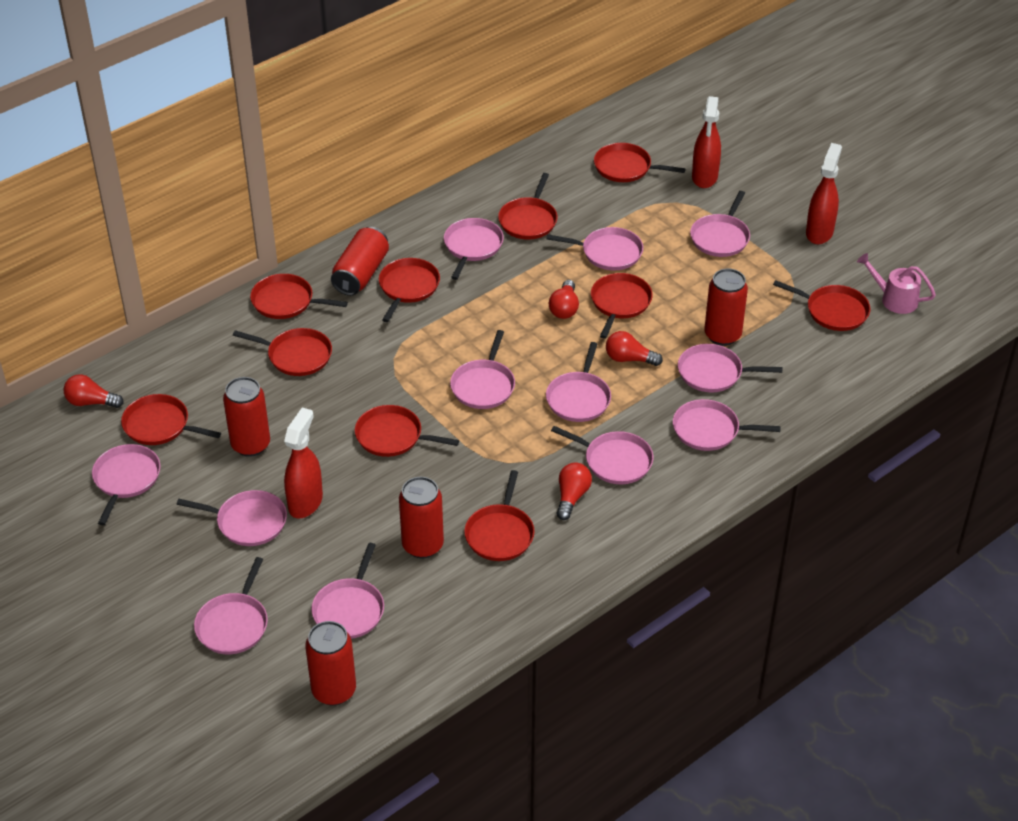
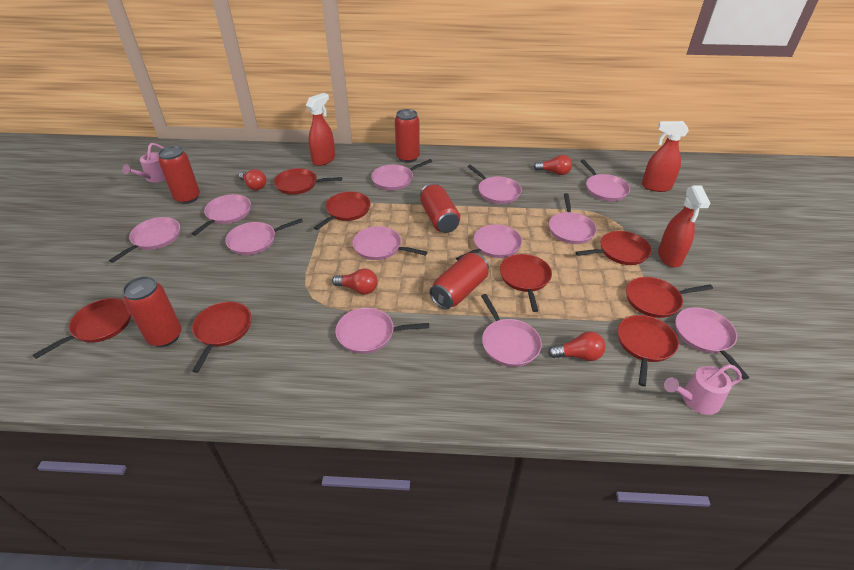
pink watering can: 1 -> 2
red pan: 10 -> 8

